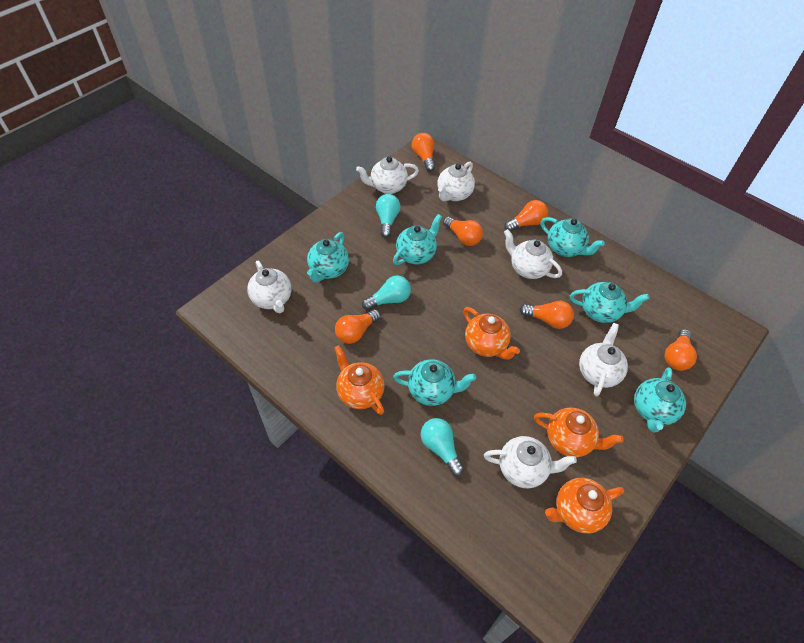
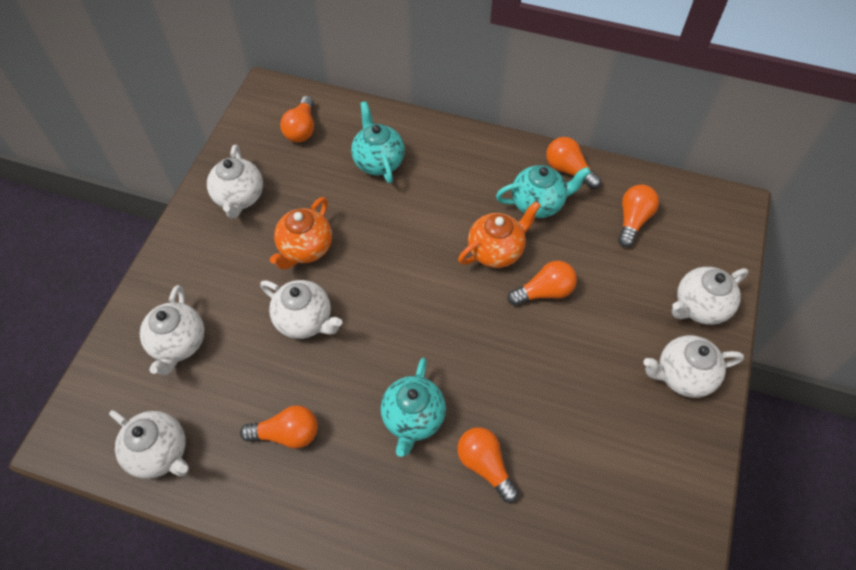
orange teapot: 4 -> 2
turquoise light bulb: 3 -> 0
turquoise teapot: 6 -> 3

